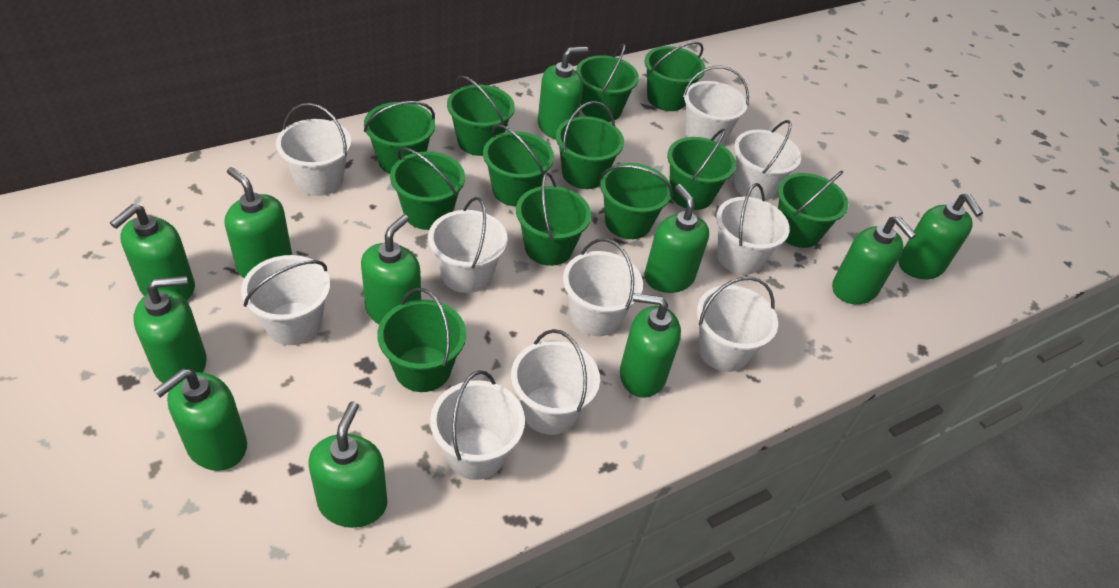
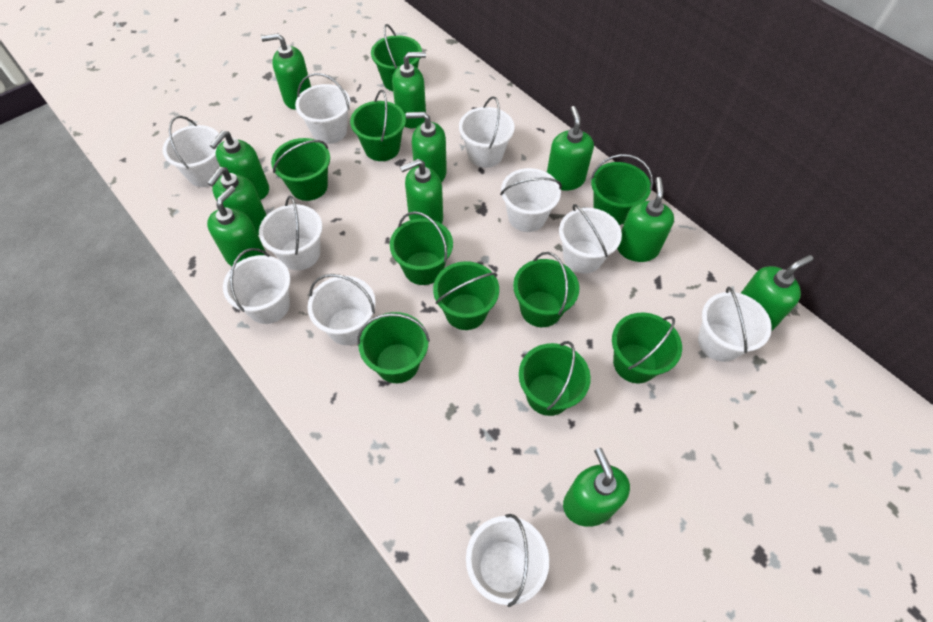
green bucket: 12 -> 10

